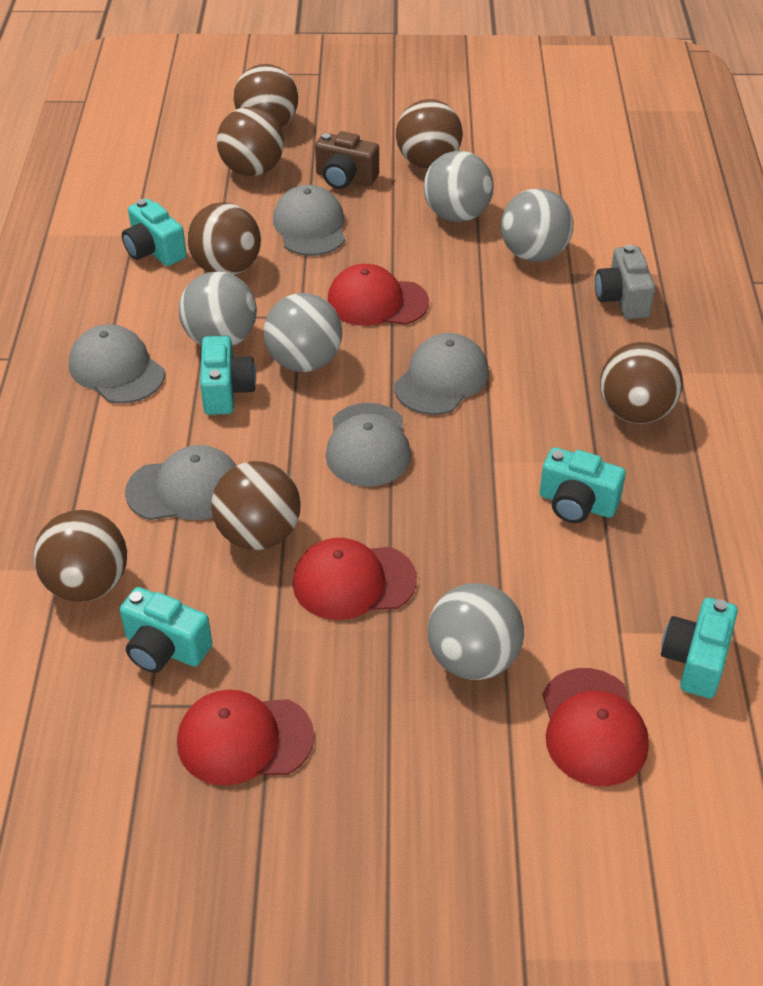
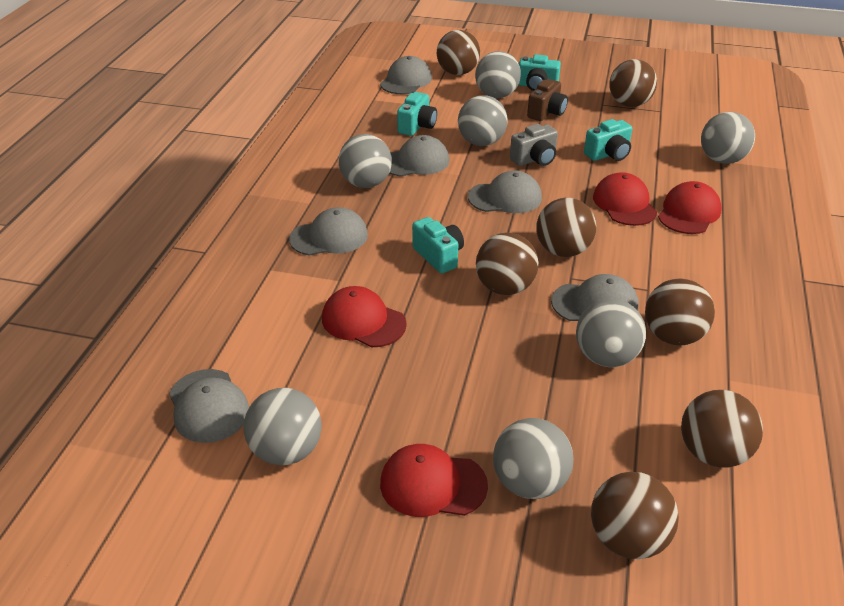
grey ball: 5 -> 7
grey cap: 5 -> 6
turquoise camera: 5 -> 4

